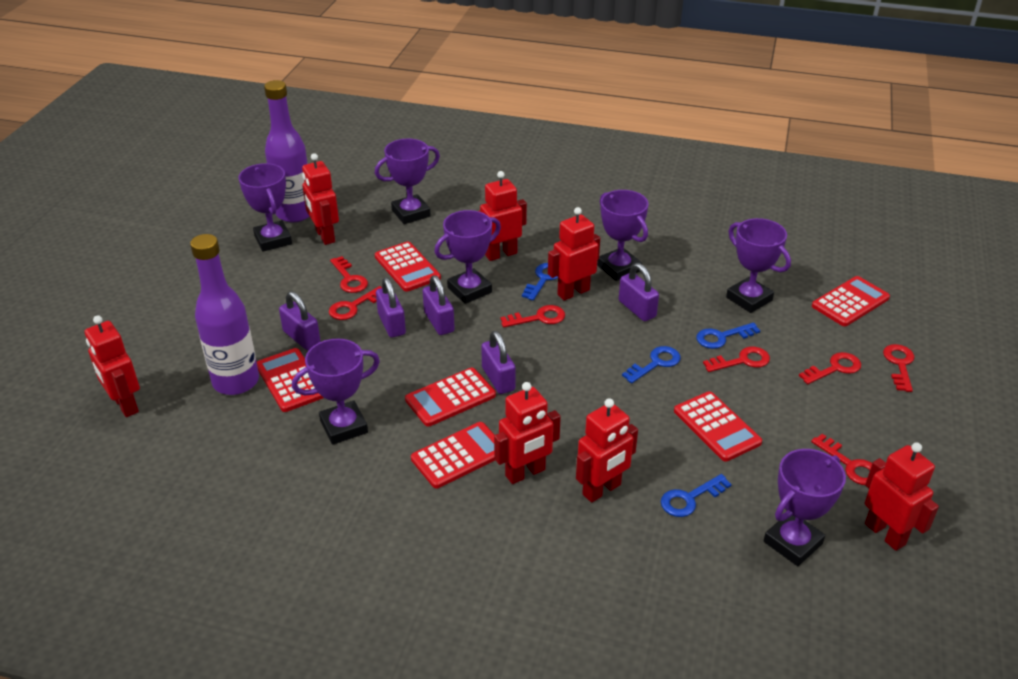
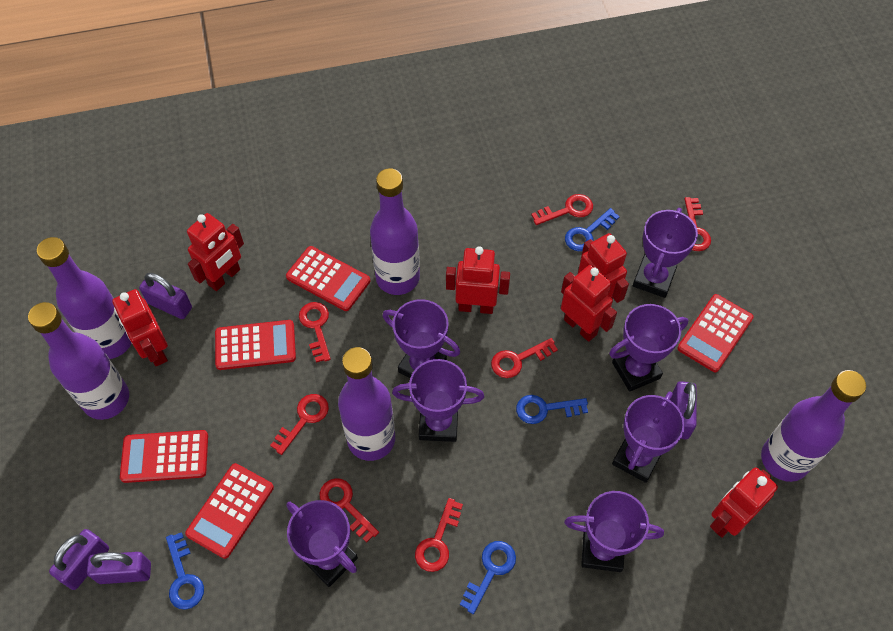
purple bottle: 2 -> 5
purple padlock: 5 -> 4
red calculator: 6 -> 5
red robot: 7 -> 6

